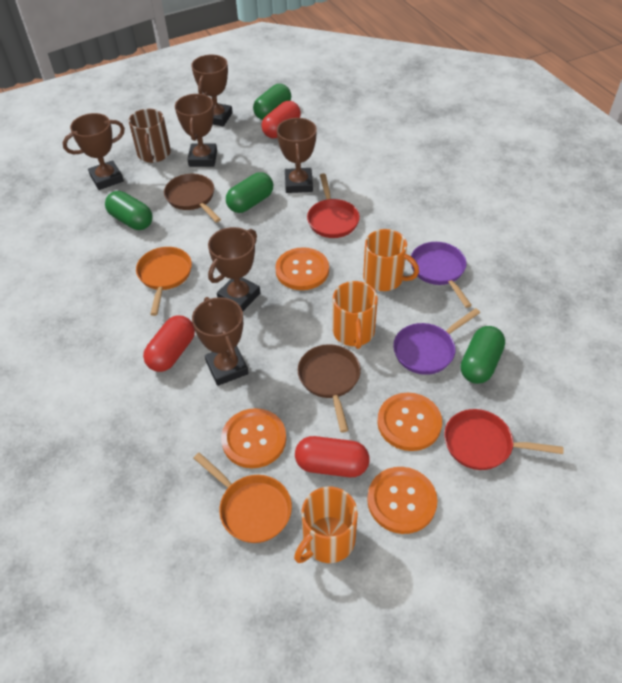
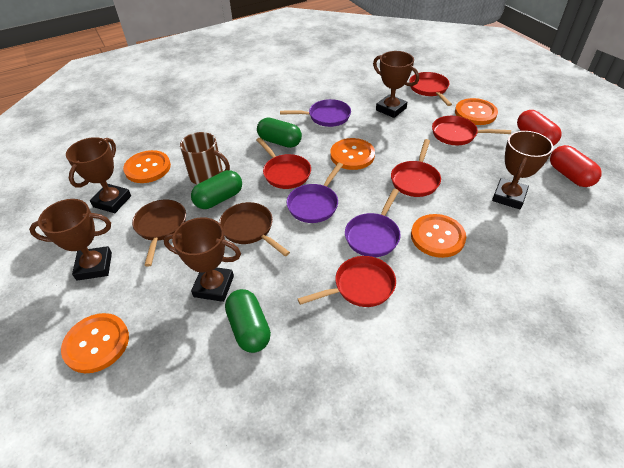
brown trophy: 6 -> 5
green capsule: 4 -> 3
orange button: 4 -> 5
orange mug: 3 -> 0
orange pan: 2 -> 0
purple pan: 2 -> 3
red capsule: 3 -> 2
red pan: 2 -> 5

